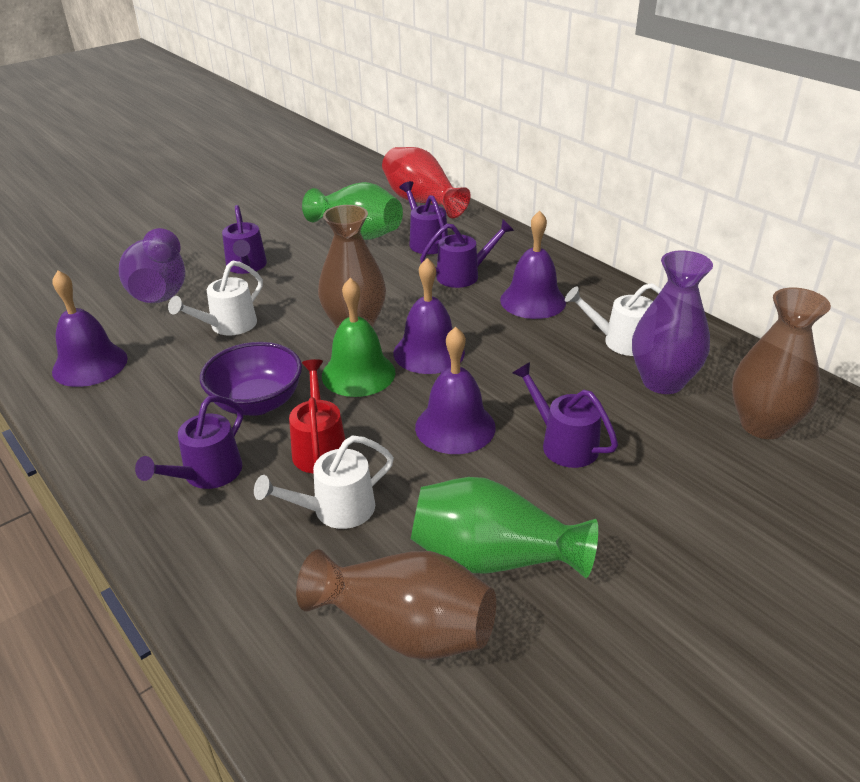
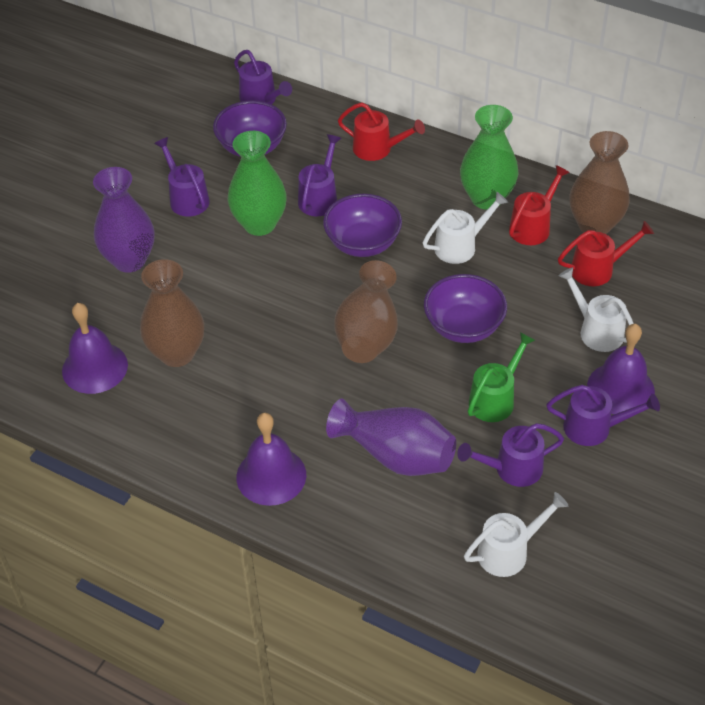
green bell: 1 -> 0
green watering can: 0 -> 1
purple bell: 4 -> 3
purple bowl: 1 -> 3
red vase: 1 -> 0
red watering can: 1 -> 3

